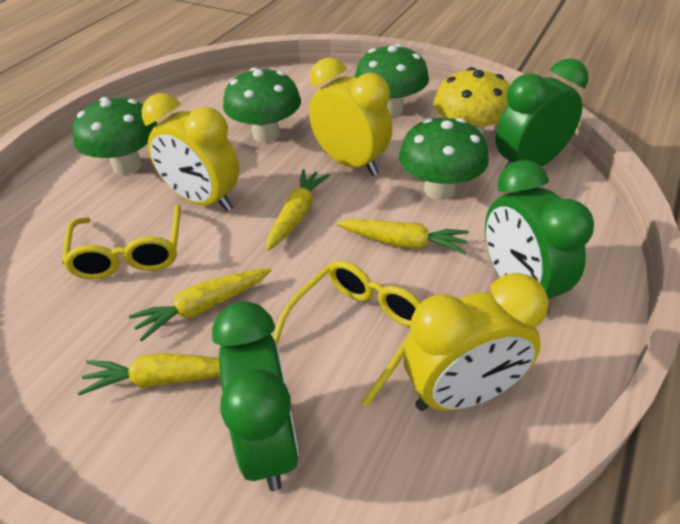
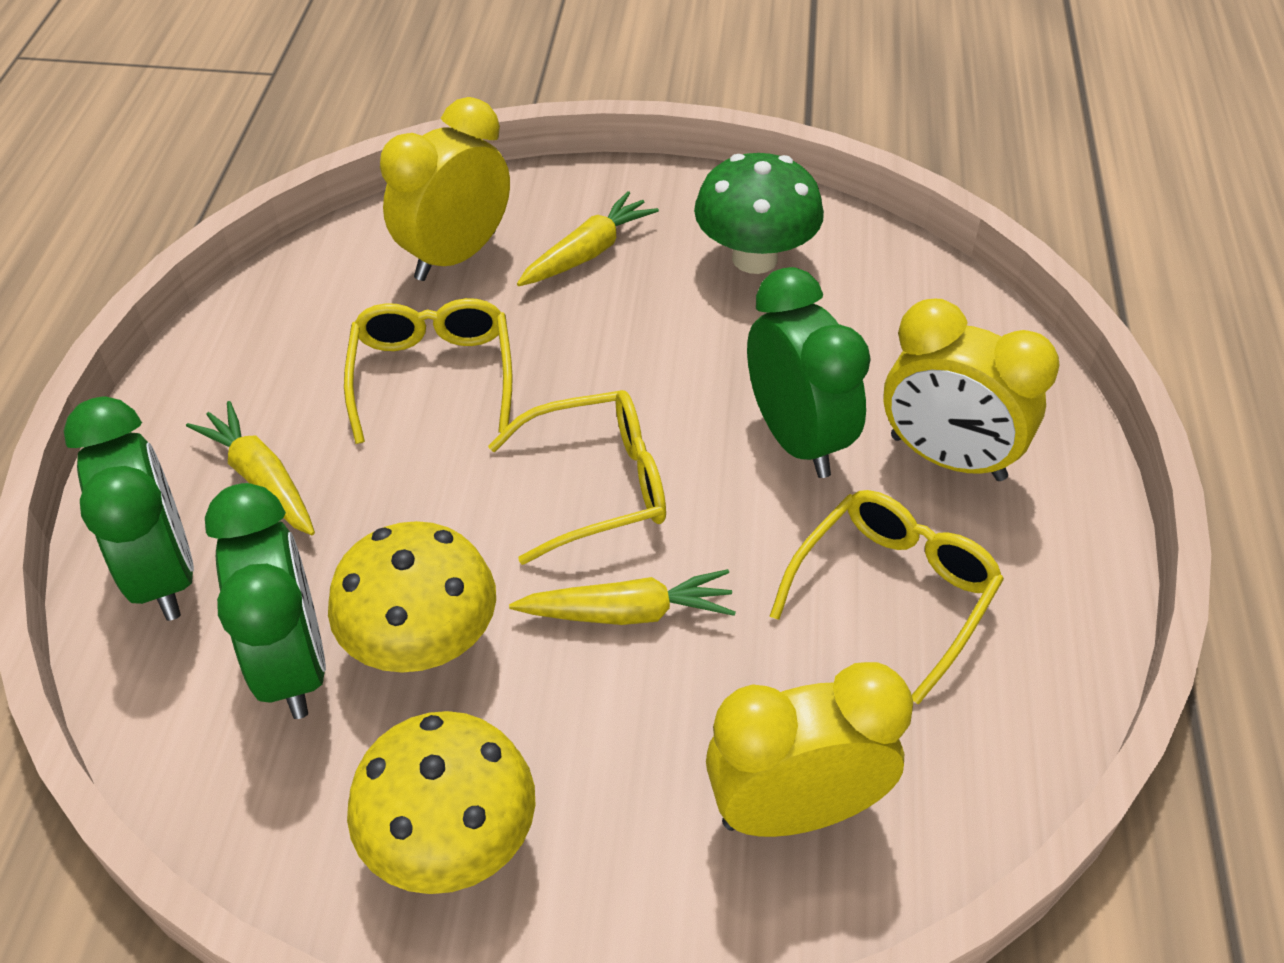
green mushroom: 4 -> 1
yellow carrot: 4 -> 3
yellow glasses: 2 -> 3
yellow mushroom: 1 -> 2

